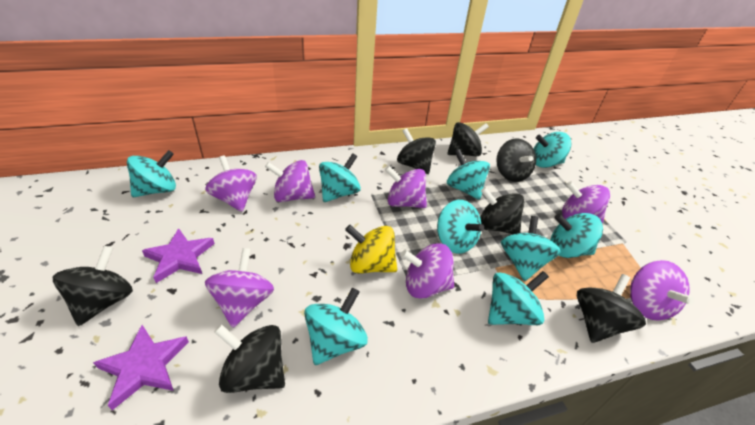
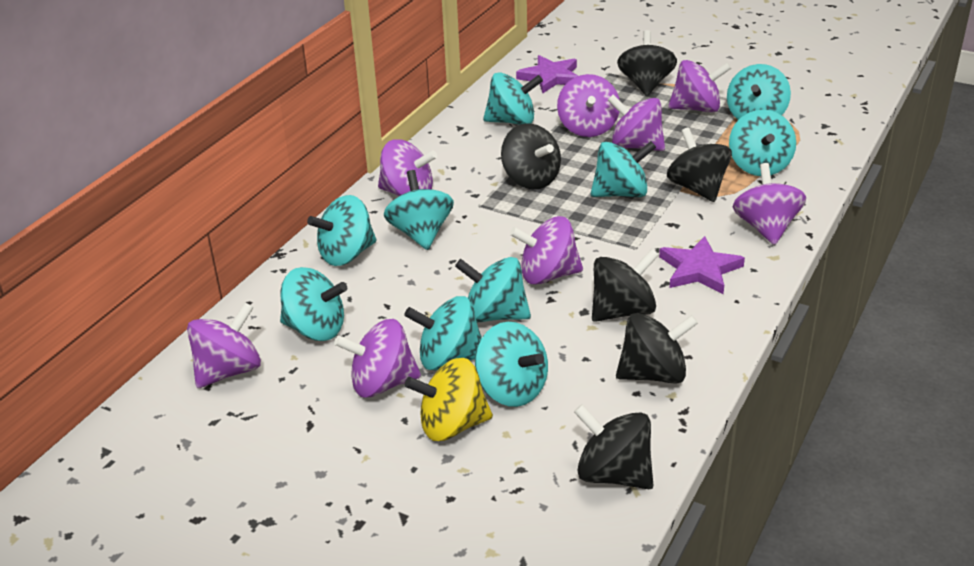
black spinning top: 7 -> 6
purple spinning top: 7 -> 8
turquoise spinning top: 9 -> 10

